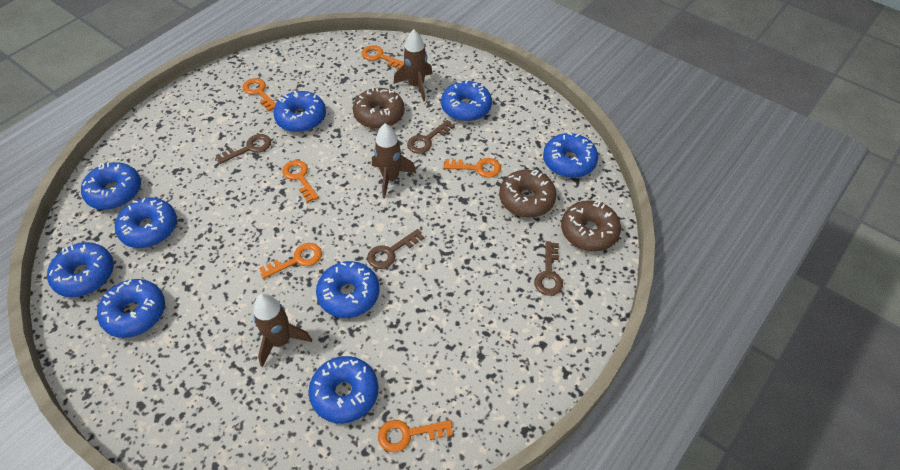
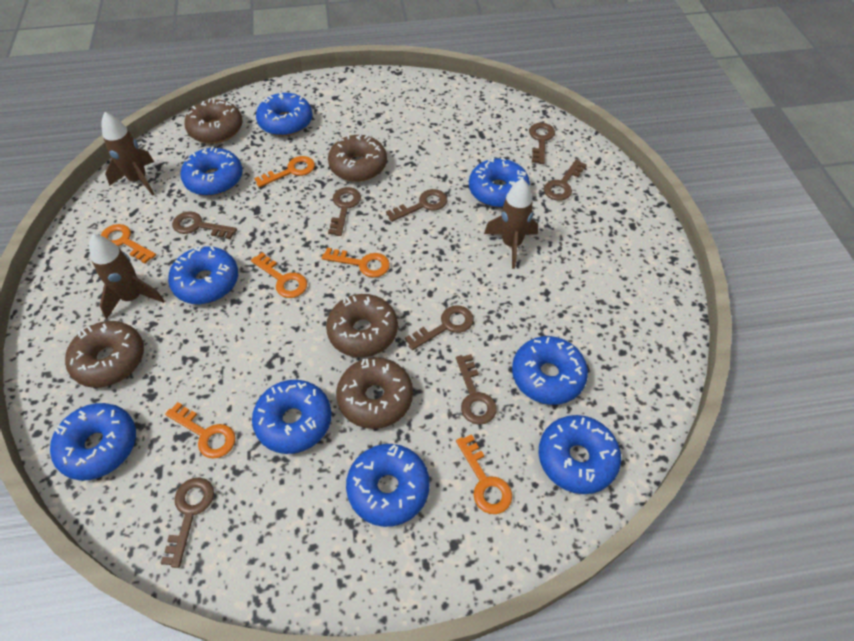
brown donut: 3 -> 5
brown key: 4 -> 8

